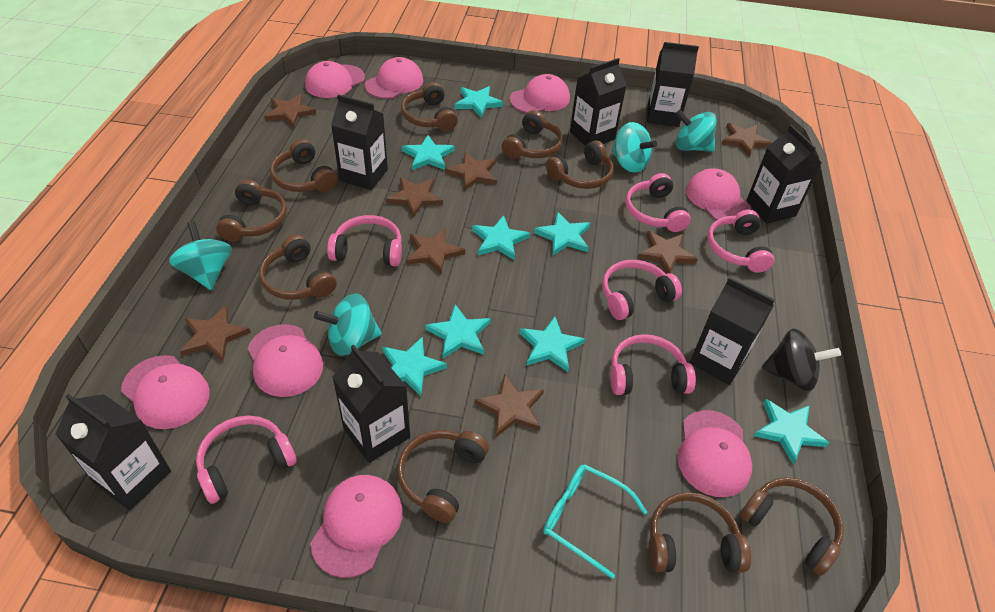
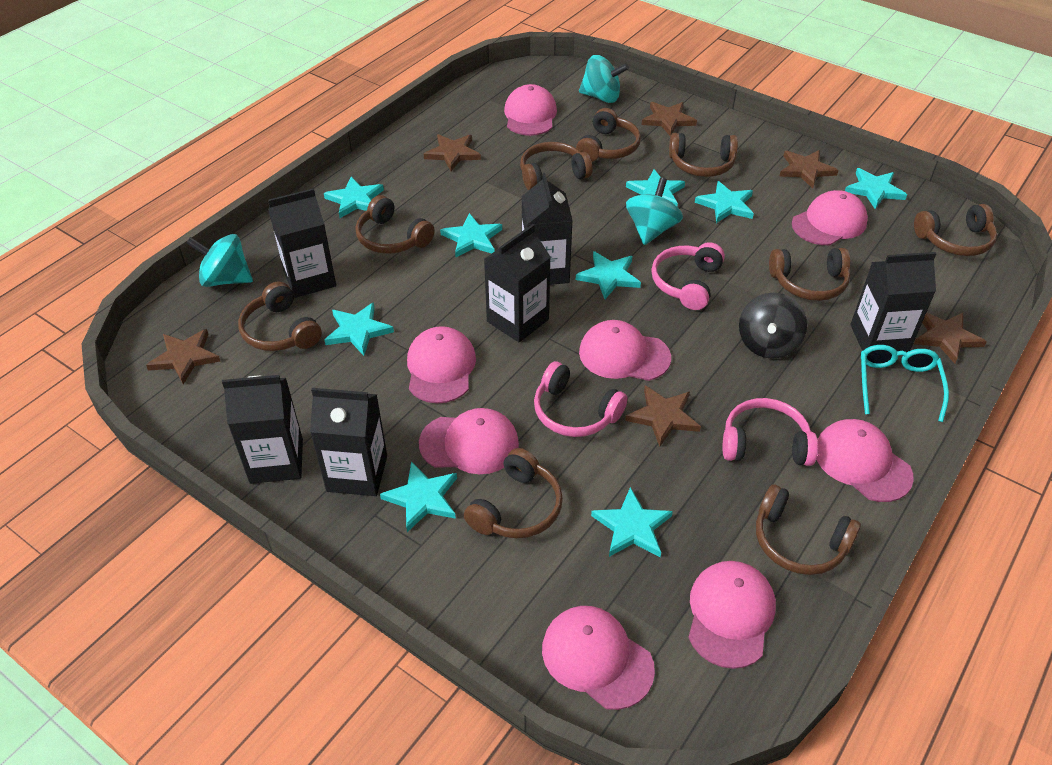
black carton: 7 -> 6
brown star: 8 -> 6
pink headphones: 6 -> 3
turquoise spinning top: 4 -> 3
turquoise star: 8 -> 9

